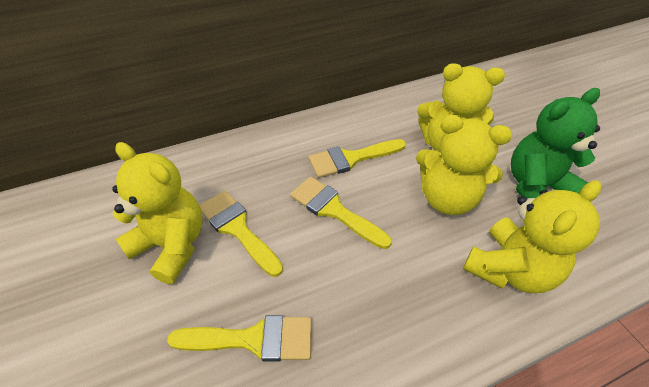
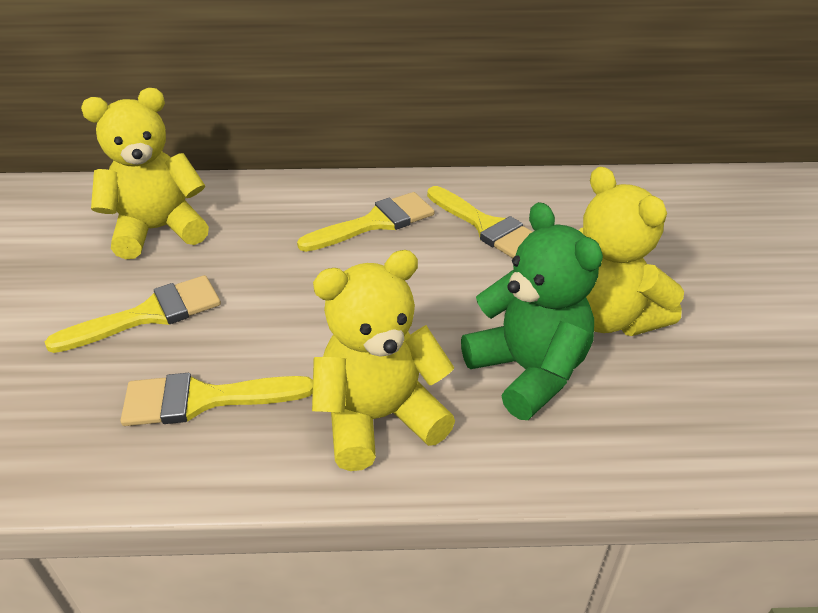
yellow teddy bear: 4 -> 3

